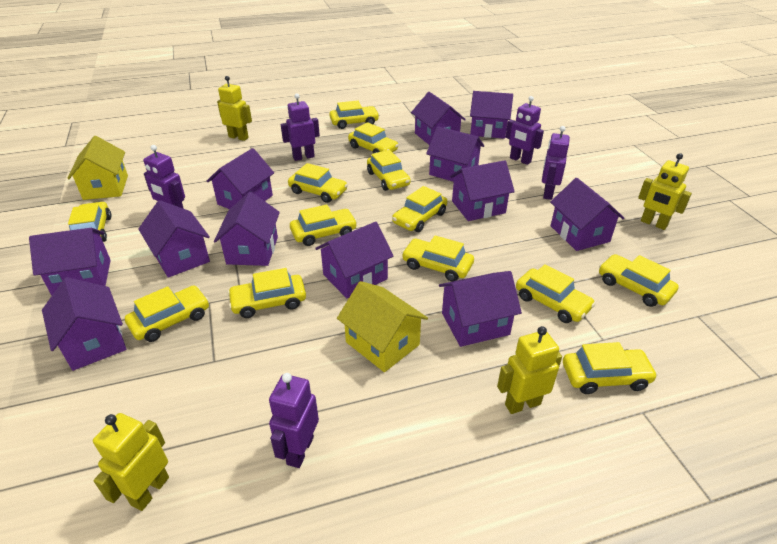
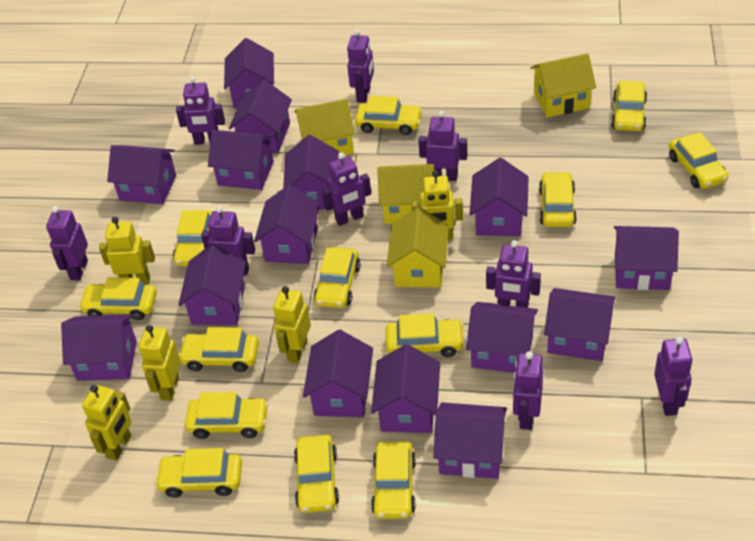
purple house: 12 -> 15
purple robot: 5 -> 9
yellow house: 2 -> 4
yellow robot: 4 -> 5

